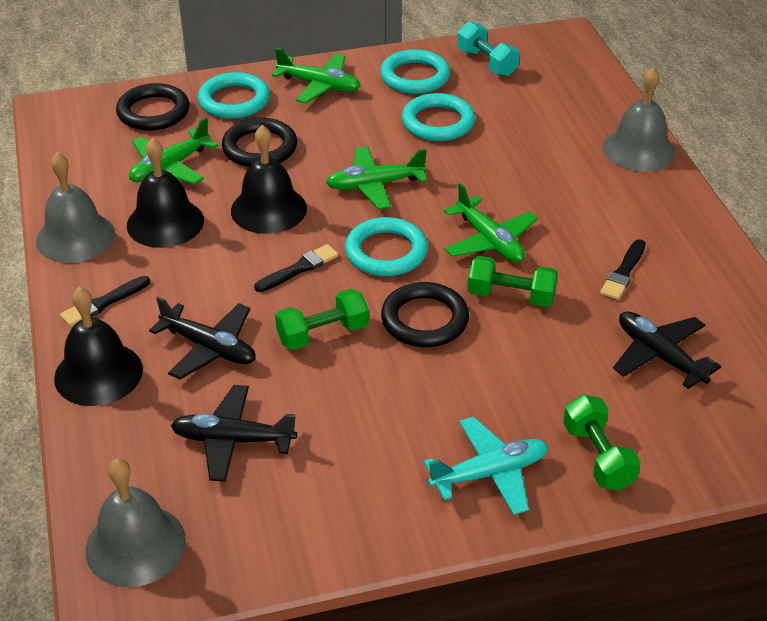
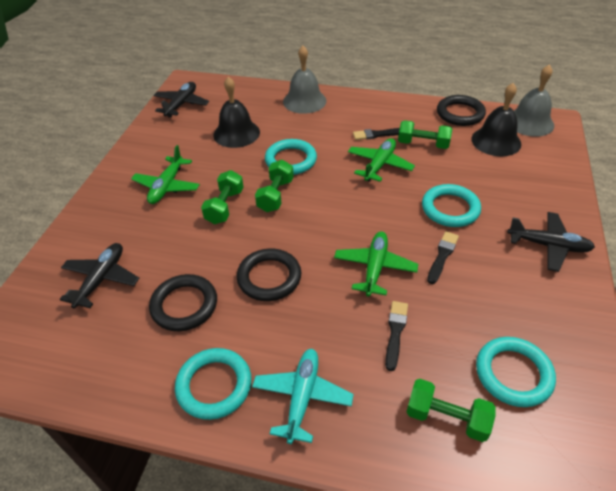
black bell: 3 -> 2
green dumbbell: 3 -> 4
green plane: 4 -> 3
grey bell: 3 -> 2
turquoise dumbbell: 1 -> 0

